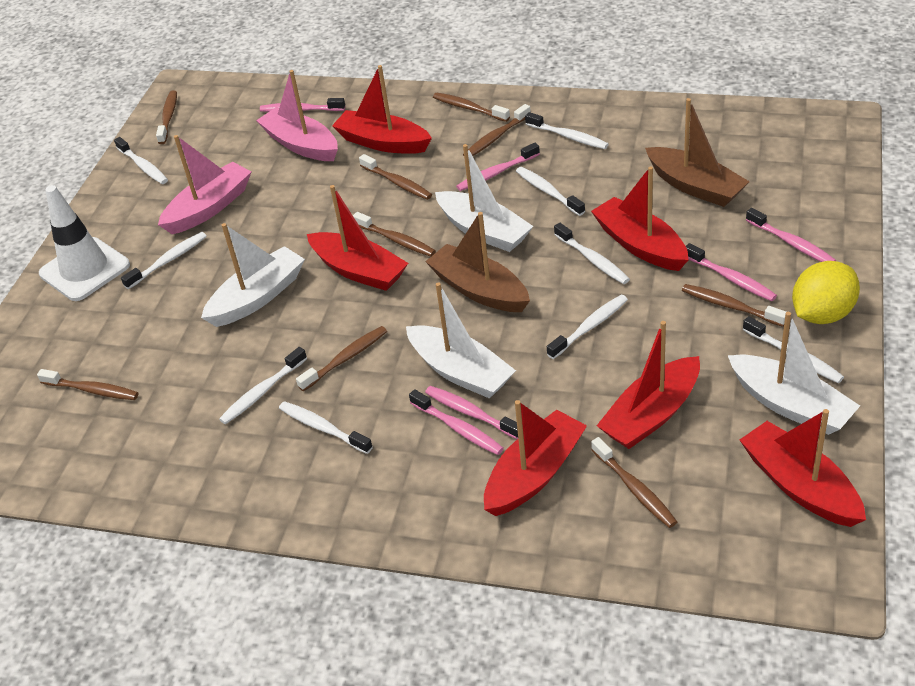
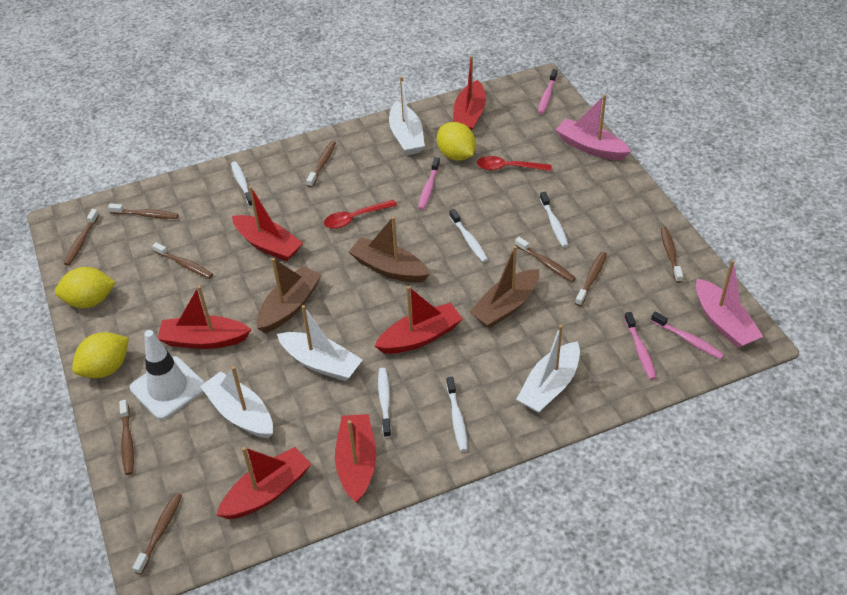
brown boat: 2 -> 3
pink toothbrush: 6 -> 4
red spoon: 0 -> 2
white toothbrush: 9 -> 5
yellow lemon: 1 -> 3

